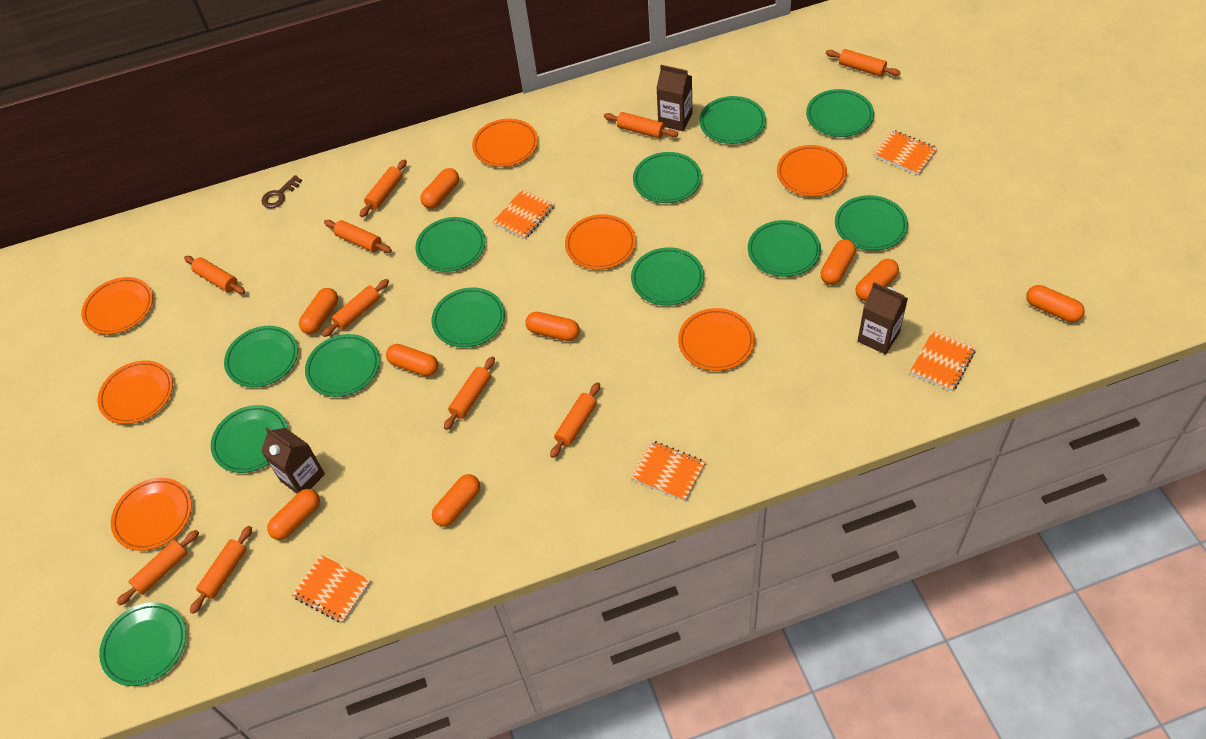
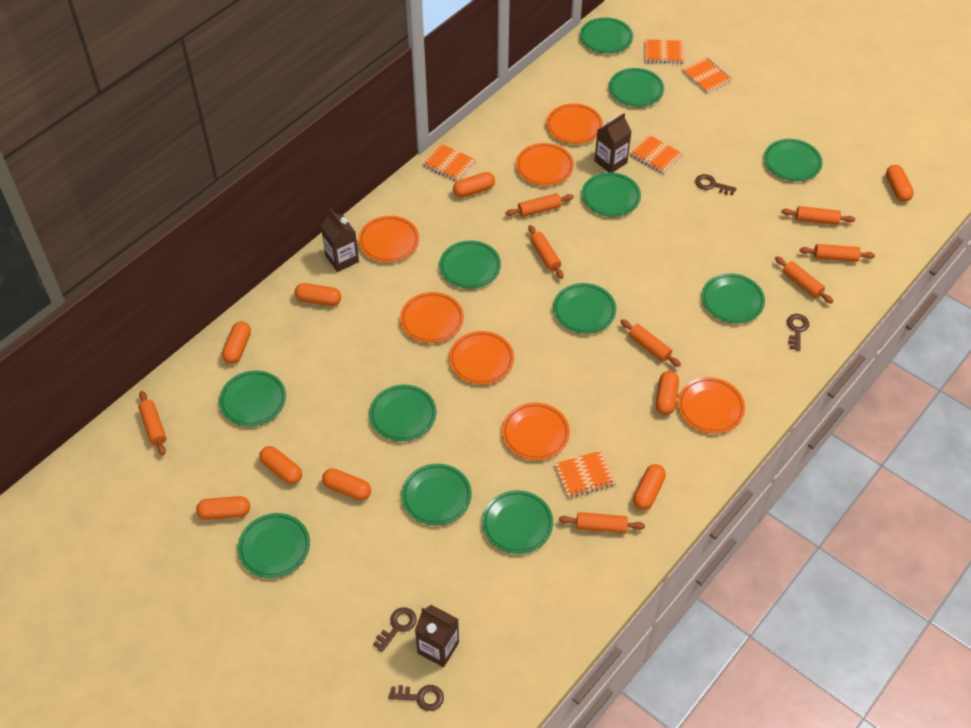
brown key: 1 -> 4
orange rolling pin: 10 -> 8

